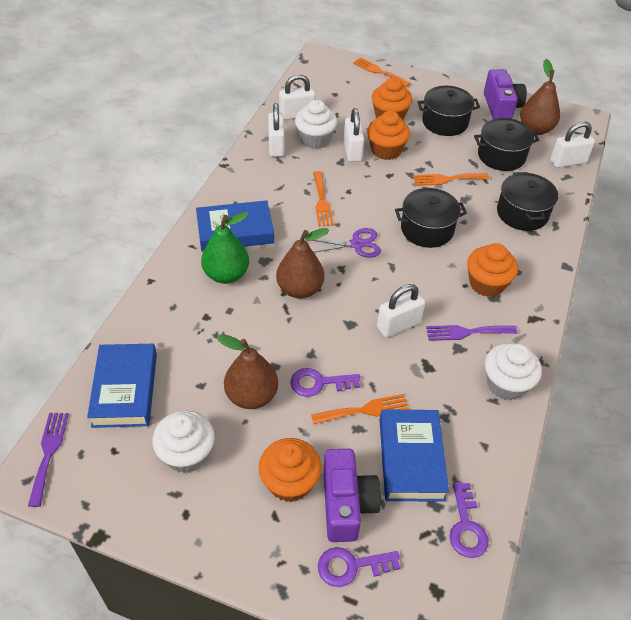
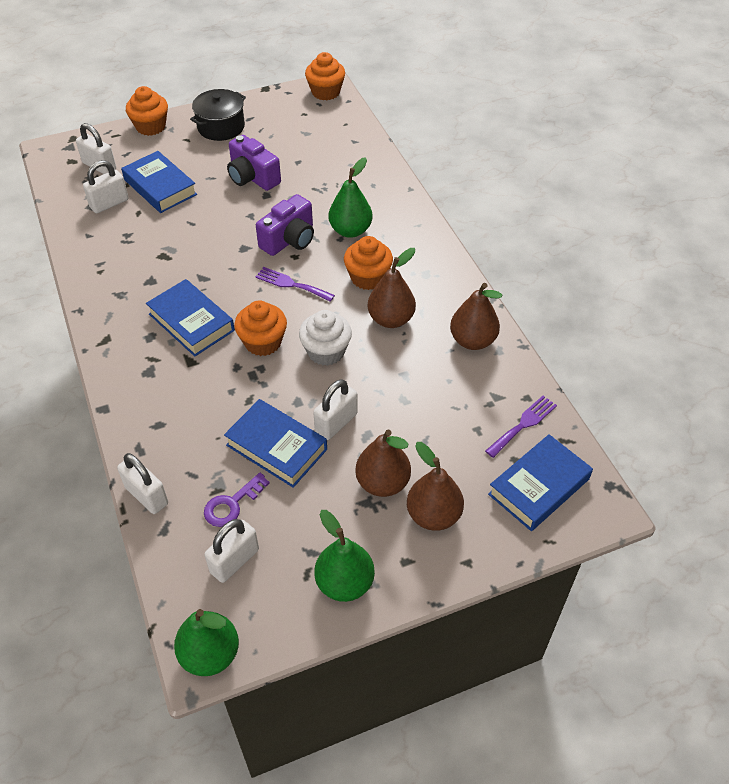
black pot: 4 -> 1
blue book: 3 -> 4
brown pear: 3 -> 4
green pear: 1 -> 3
orange fork: 4 -> 0
purple key: 3 -> 1
purple scissors: 1 -> 0
white cupcake: 3 -> 1

